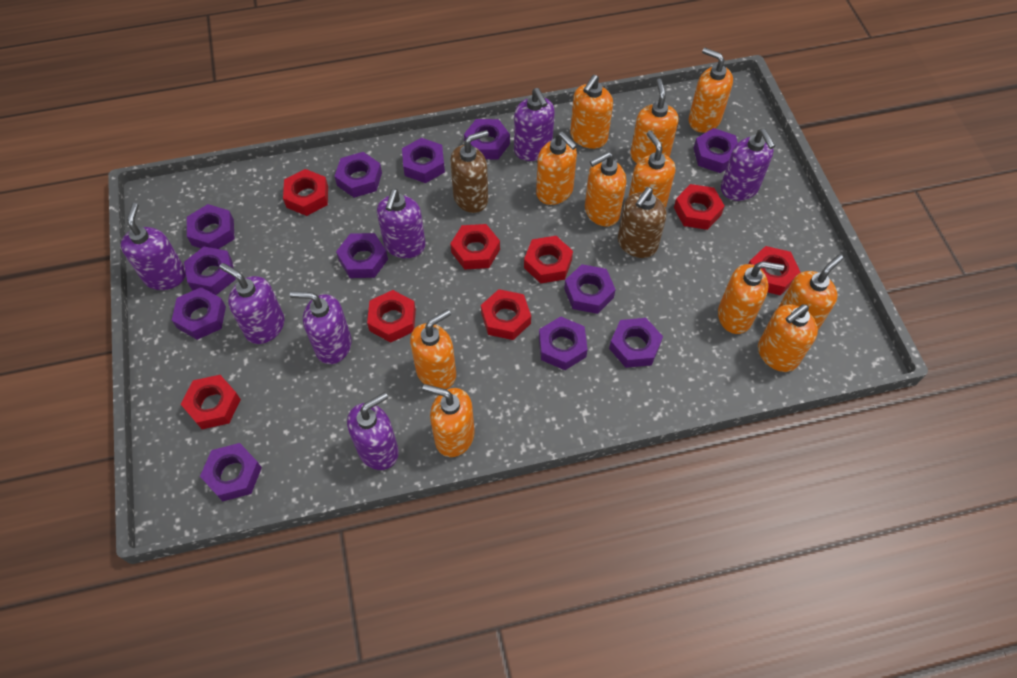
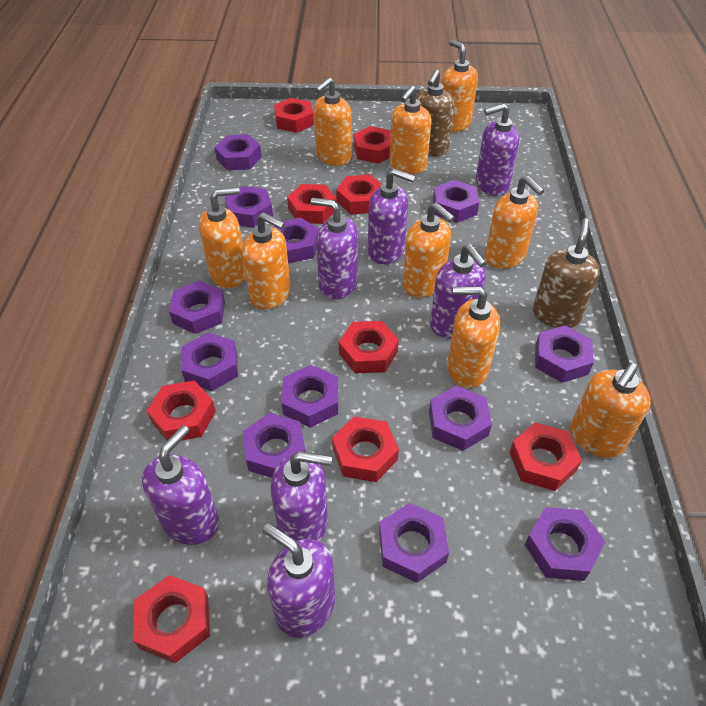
orange soap dispenser: 11 -> 9
red nut: 8 -> 9

